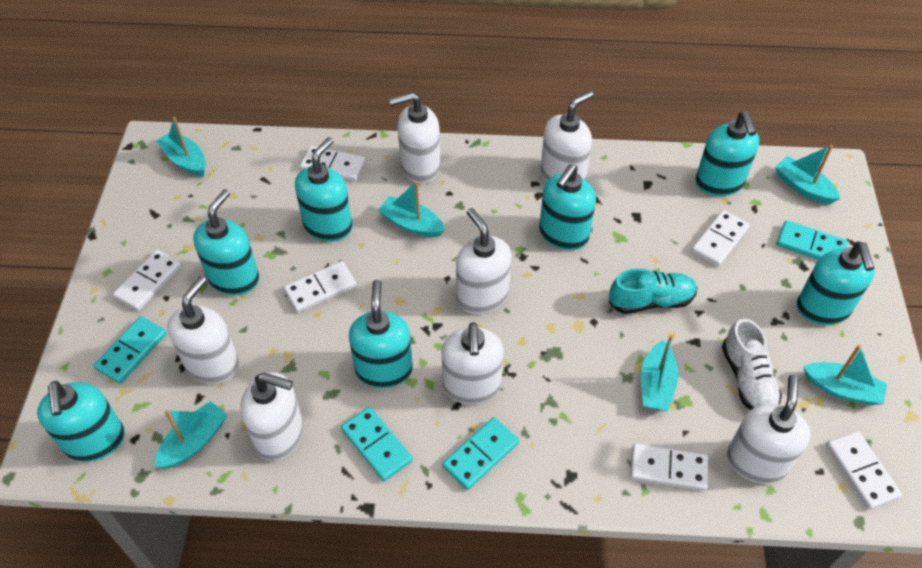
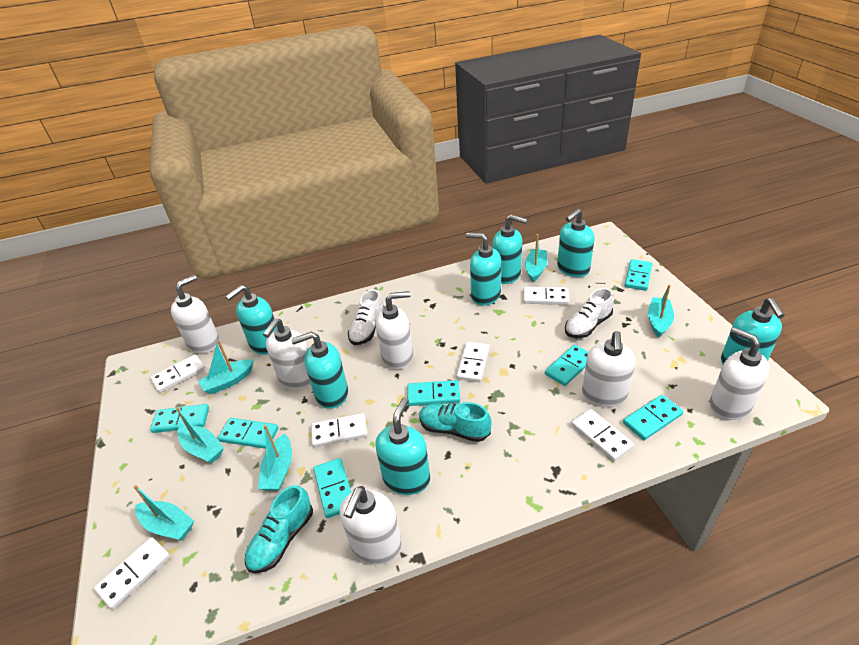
turquoise domino: 4 -> 7
turquoise shoe: 1 -> 2
white shoe: 1 -> 2
white soap dispenser: 7 -> 6

